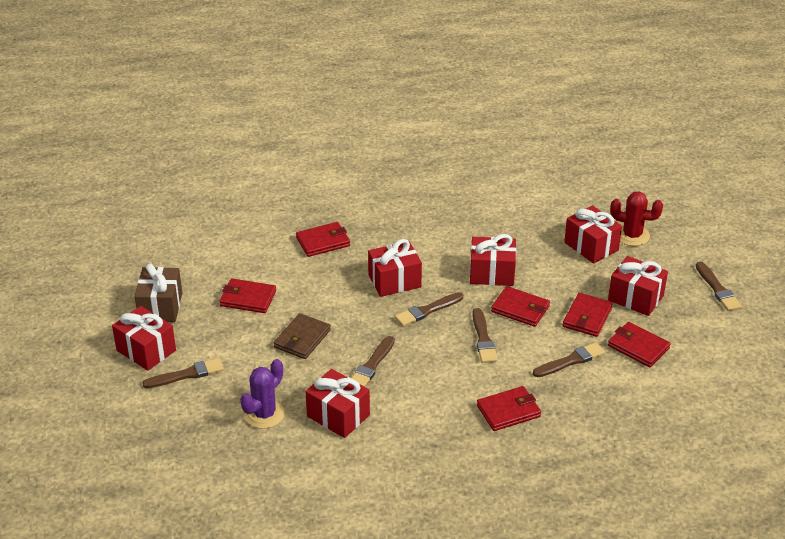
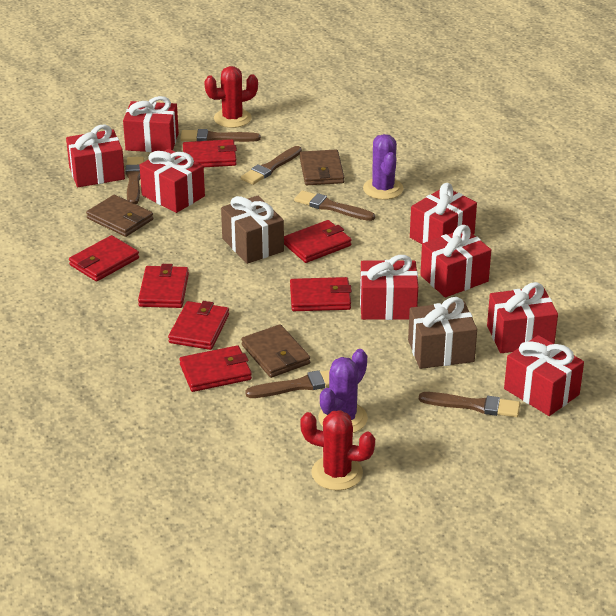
brown gift: 1 -> 2
brown wallet: 1 -> 3
purple cactus: 1 -> 2
red cactus: 1 -> 2
red gift: 6 -> 8
red wallet: 6 -> 7

